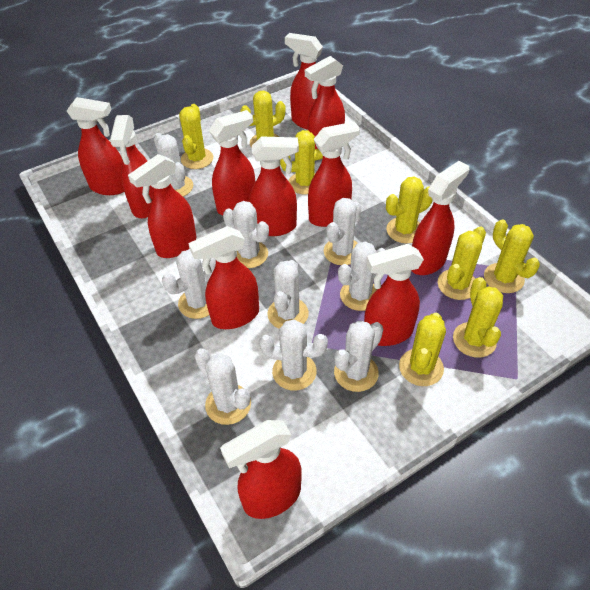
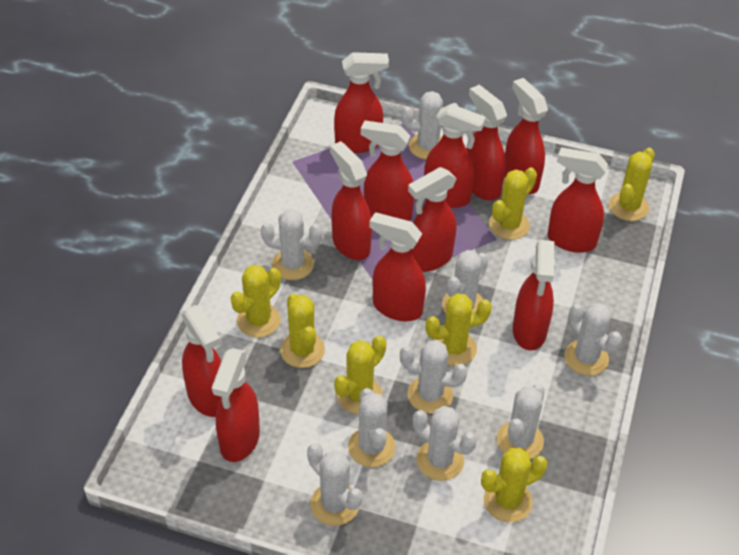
yellow cactus: 8 -> 7

